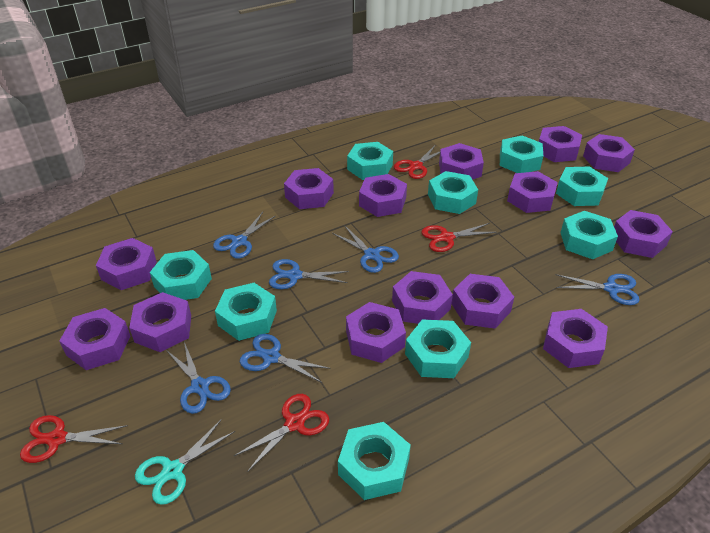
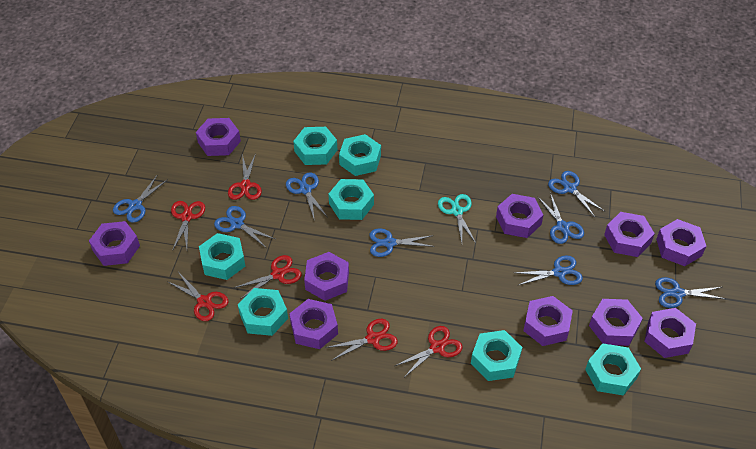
blue scissors: 6 -> 8
purple nut: 14 -> 10
red scissors: 4 -> 6
turquoise nut: 9 -> 7

